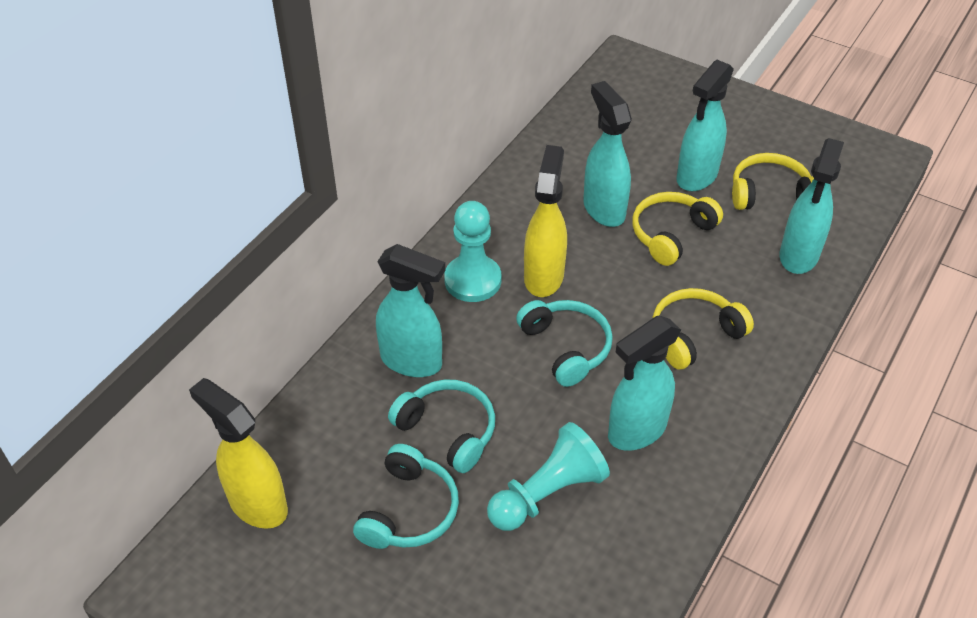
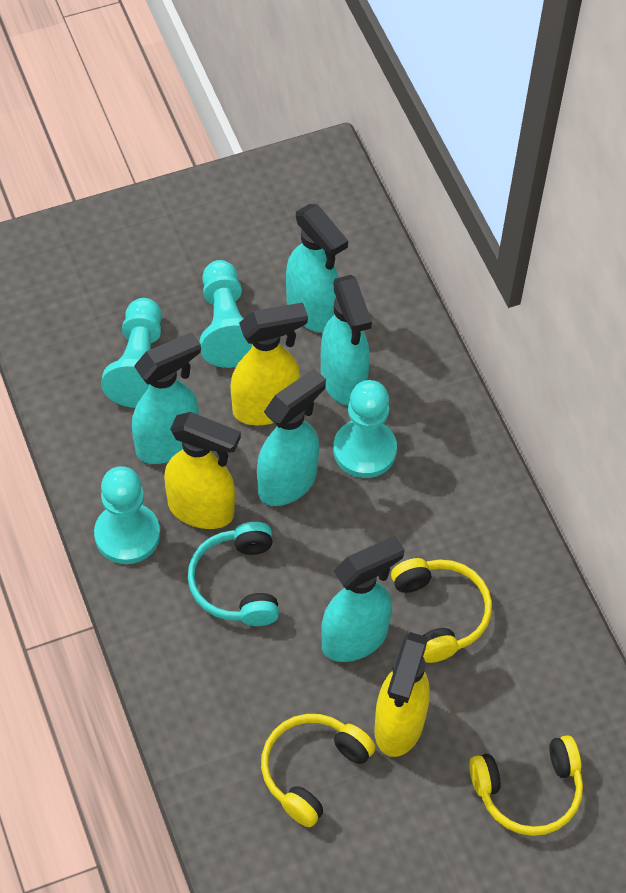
turquoise headphones: 3 -> 1
turquoise pawn: 2 -> 4
yellow spray bottle: 2 -> 3

